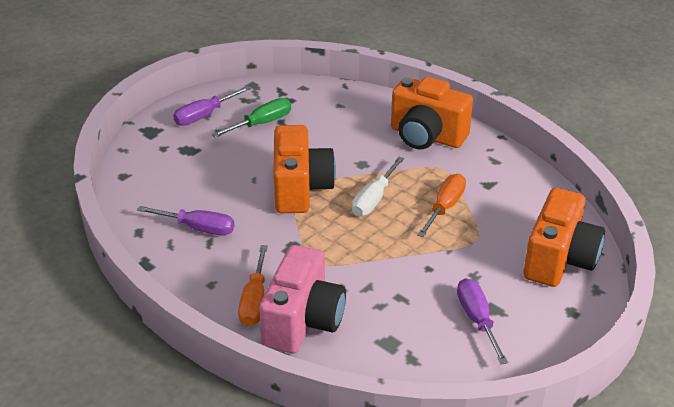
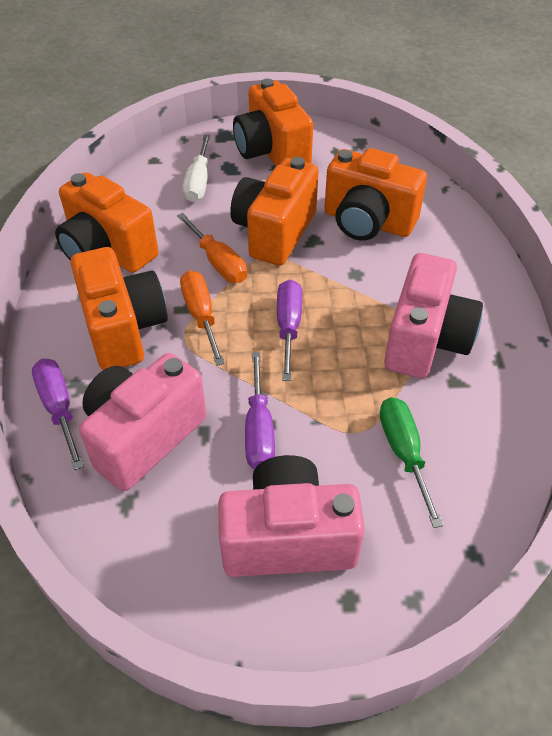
orange camera: 3 -> 5
pink camera: 1 -> 3

